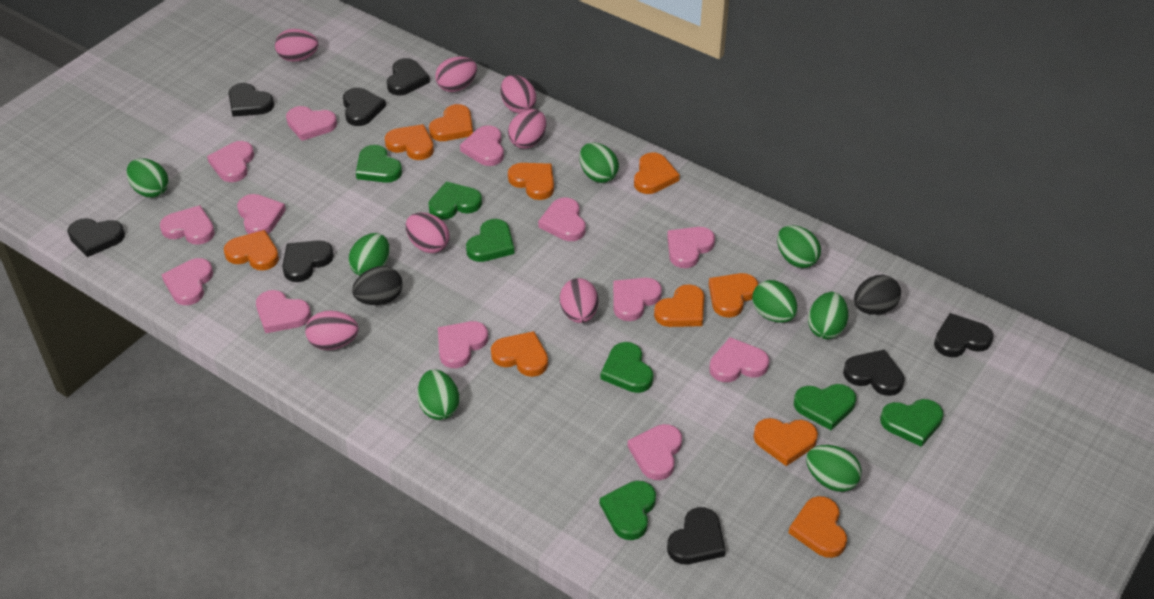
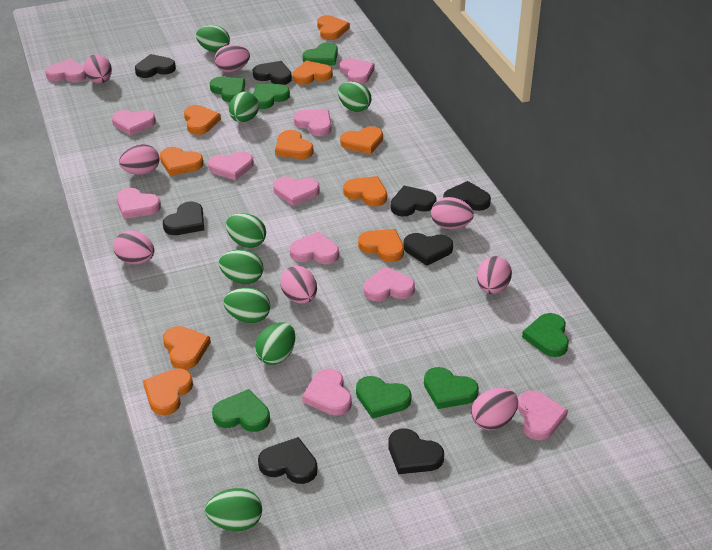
black egg: 2 -> 0
pink egg: 7 -> 8
pink heart: 13 -> 11

